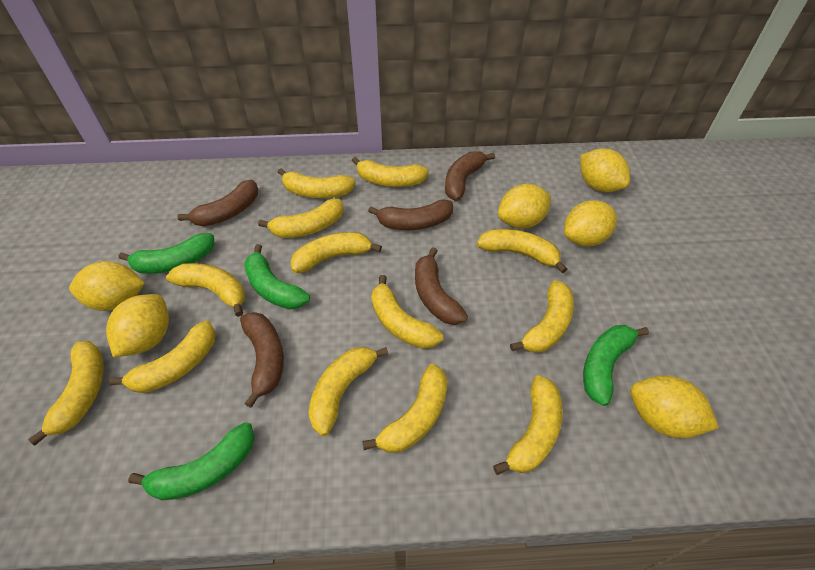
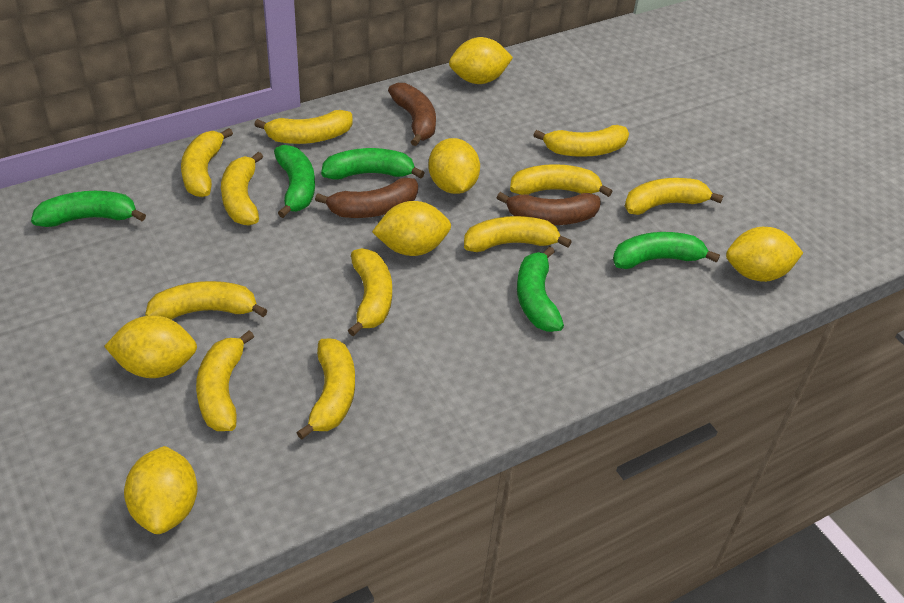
brown banana: 5 -> 3
green banana: 4 -> 5
yellow banana: 13 -> 11

